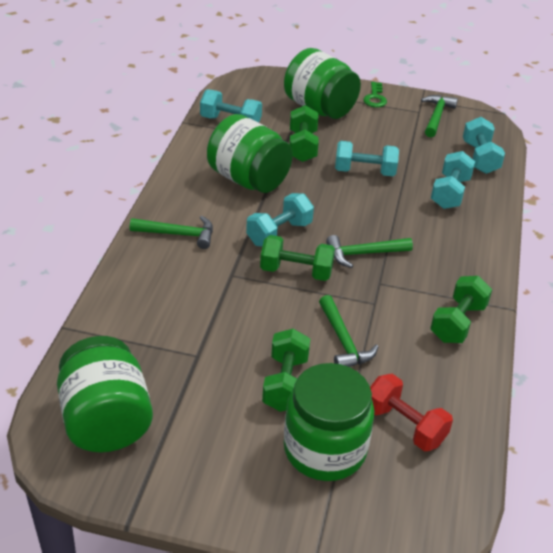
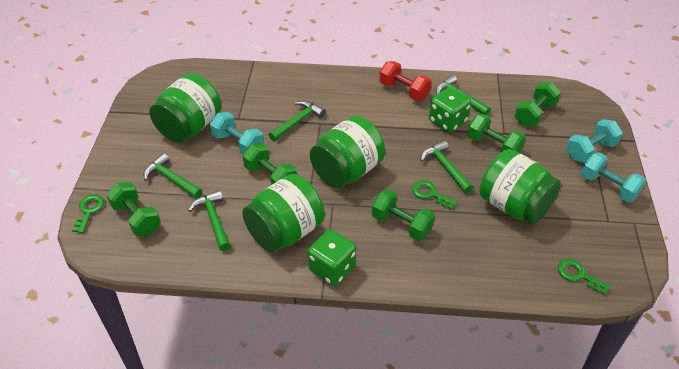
green dice: 0 -> 2
green dumbbell: 4 -> 5
green hammer: 4 -> 5
green key: 1 -> 3
turquoise dumbbell: 5 -> 3

